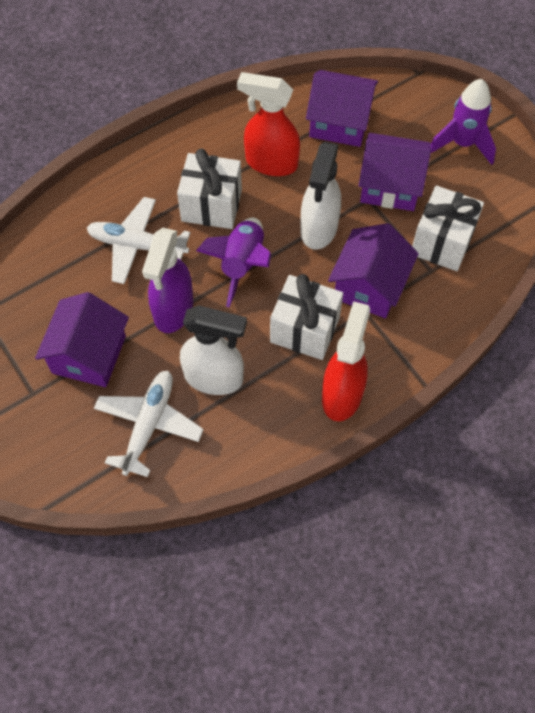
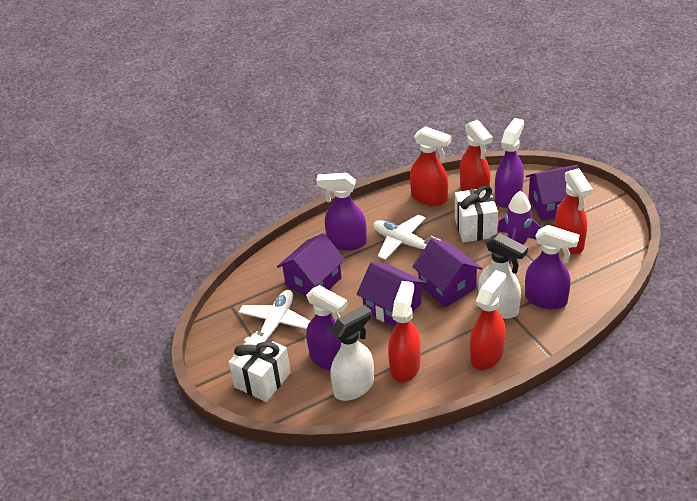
purple rocket: 2 -> 1
purple spray bottle: 1 -> 4
red spray bottle: 2 -> 5
white gift: 3 -> 2

